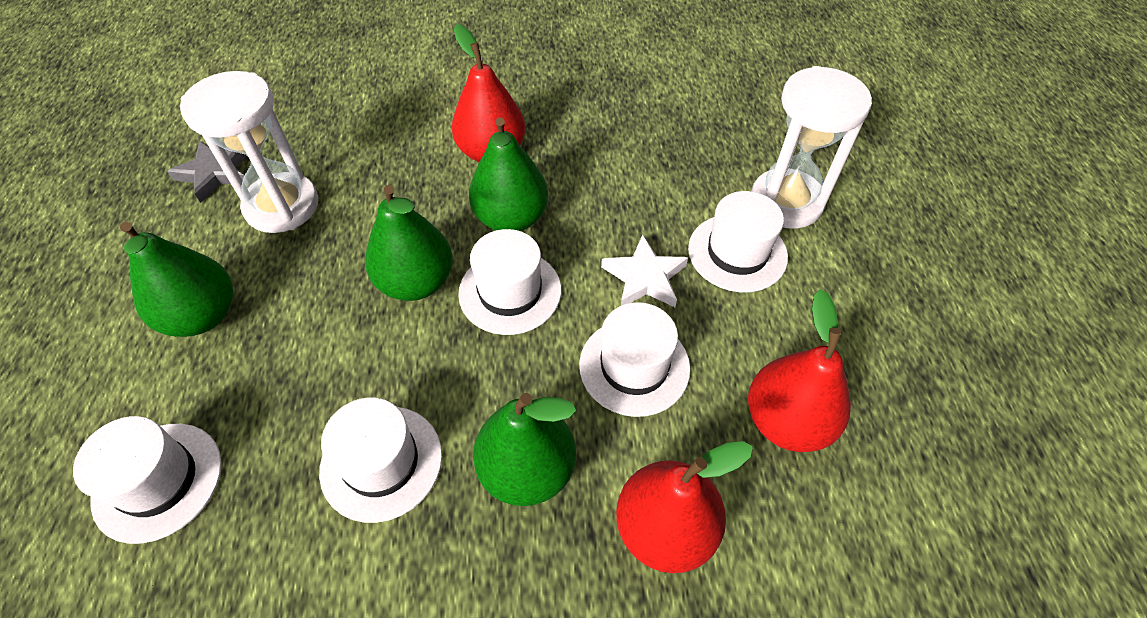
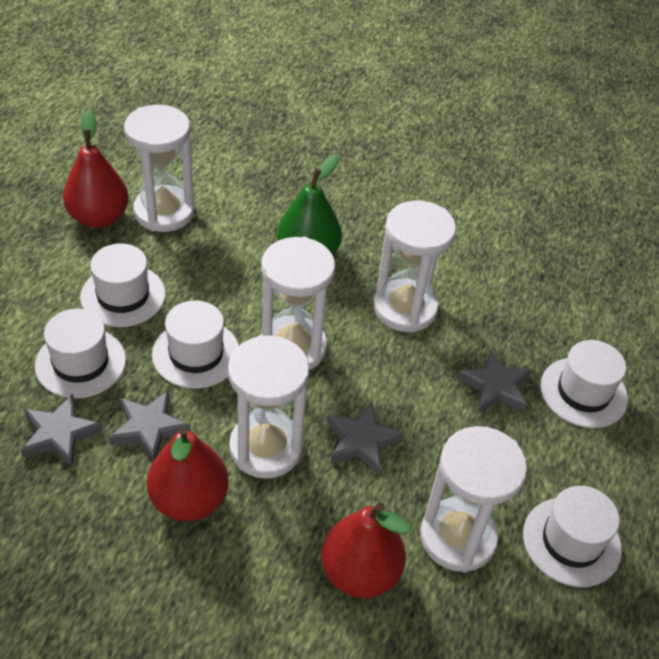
green pear: 4 -> 1
grey star: 1 -> 4
white hourglass: 2 -> 5
white star: 1 -> 0

